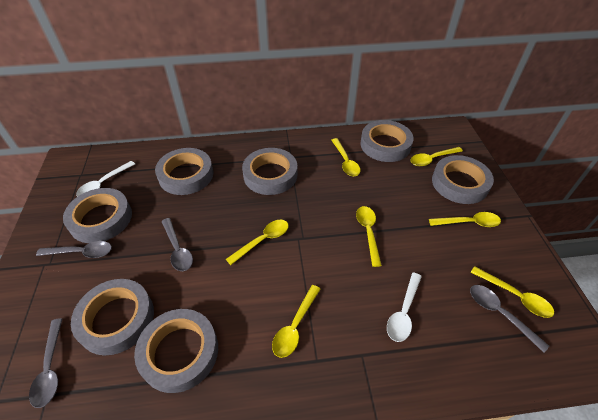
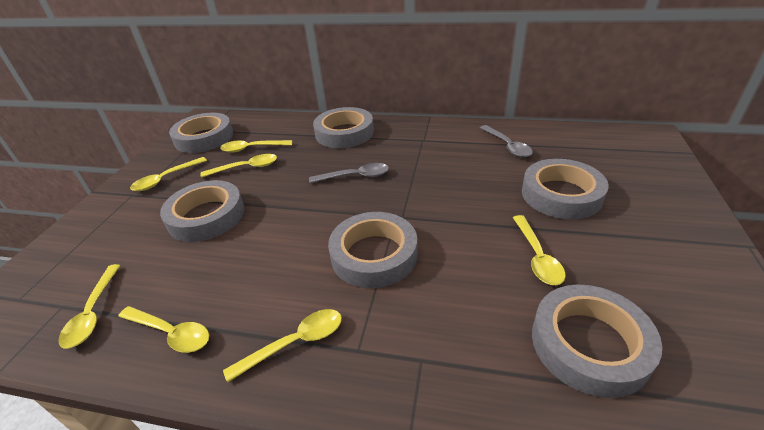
grey spoon: 4 -> 2
grey tape: 7 -> 6
white spoon: 2 -> 0

